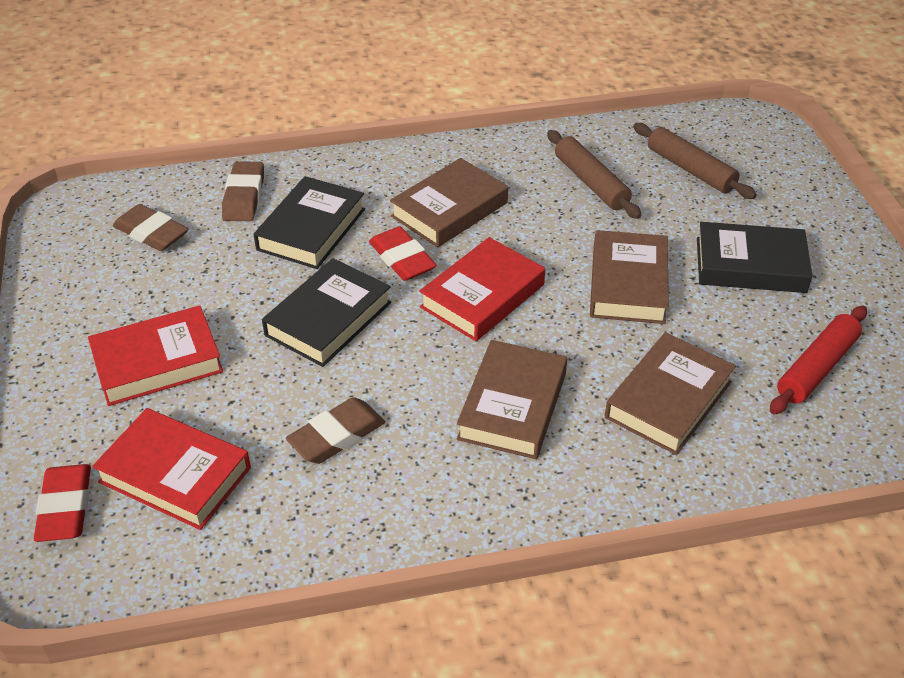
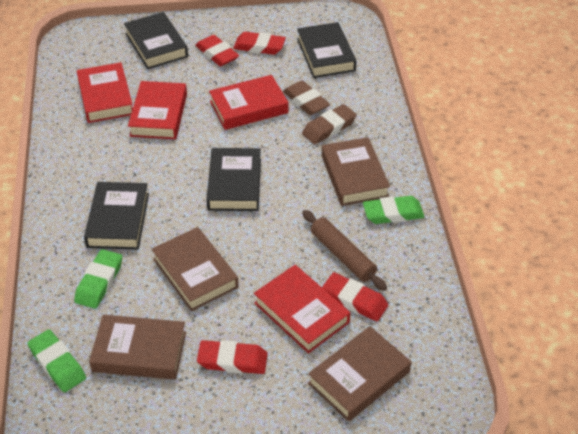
black book: 3 -> 4
brown eraser: 3 -> 2
brown rolling pin: 2 -> 1
green eraser: 0 -> 3
red book: 3 -> 4
red eraser: 2 -> 4
red rolling pin: 1 -> 0

